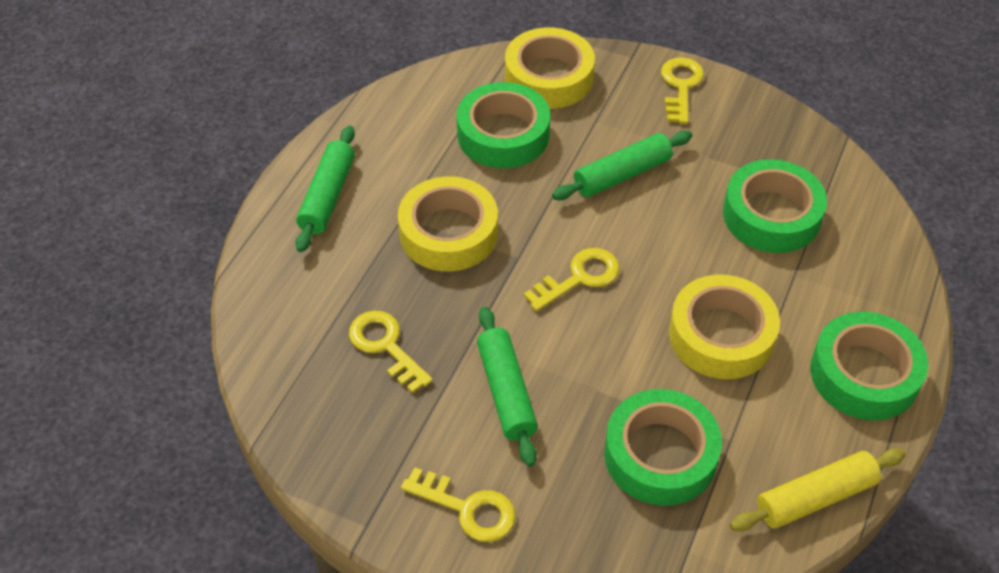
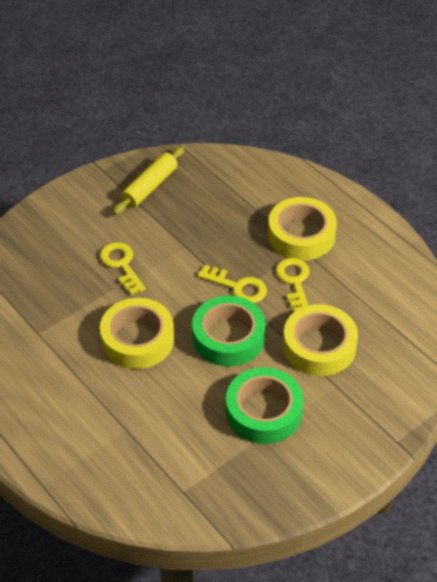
green rolling pin: 3 -> 0
green tape: 4 -> 2
yellow key: 4 -> 3

